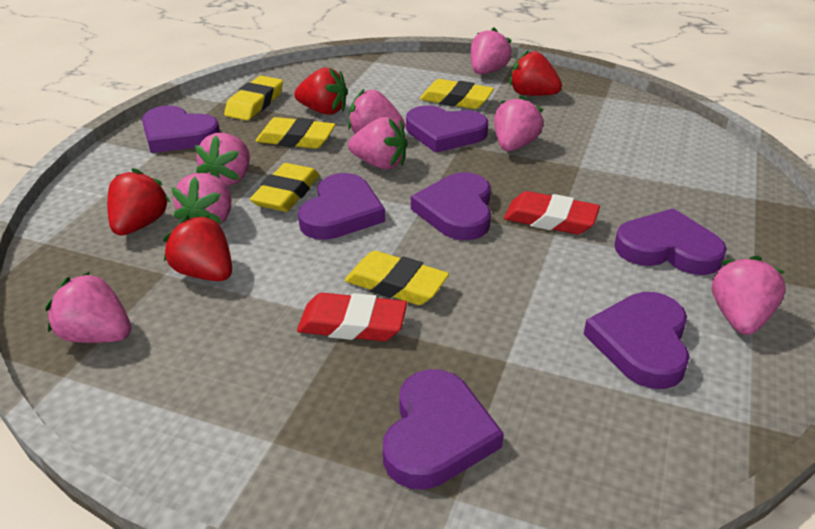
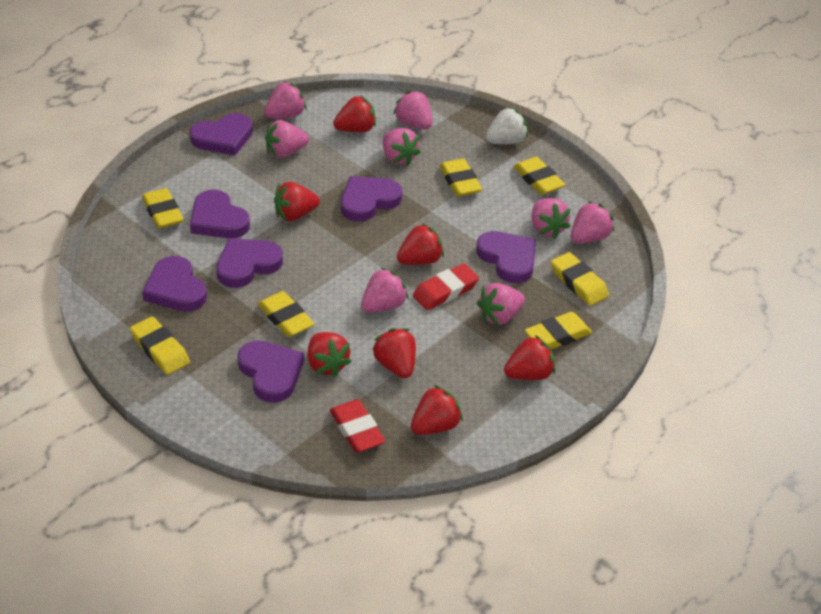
red strawberry: 4 -> 7
white strawberry: 0 -> 1
yellow eraser: 5 -> 7

